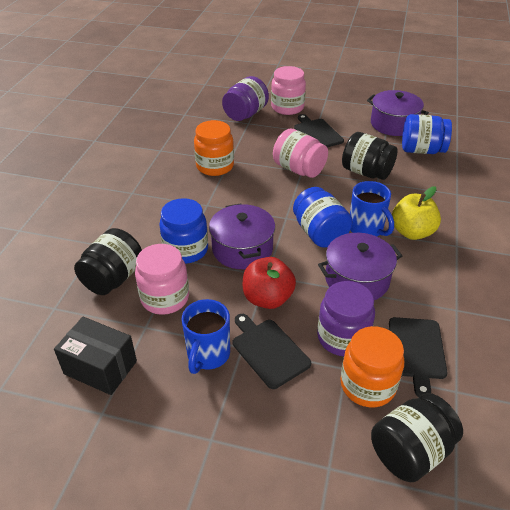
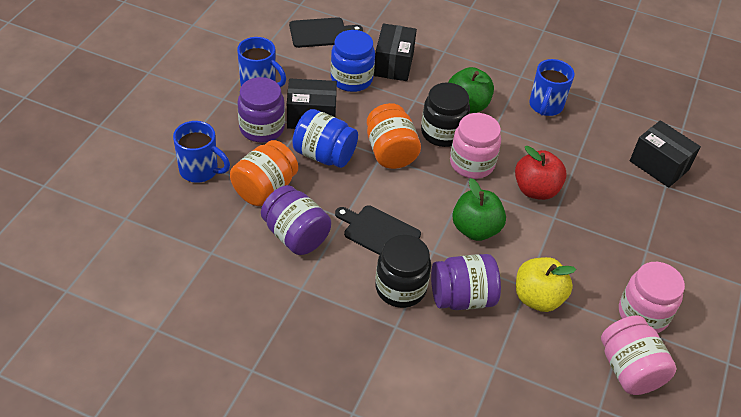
black box: 1 -> 3
black cutting board: 3 -> 2
black jar: 3 -> 2
blue jar: 3 -> 2
blue mug: 2 -> 3
green apple: 0 -> 2
purple jar: 2 -> 3
purple pot: 3 -> 0

